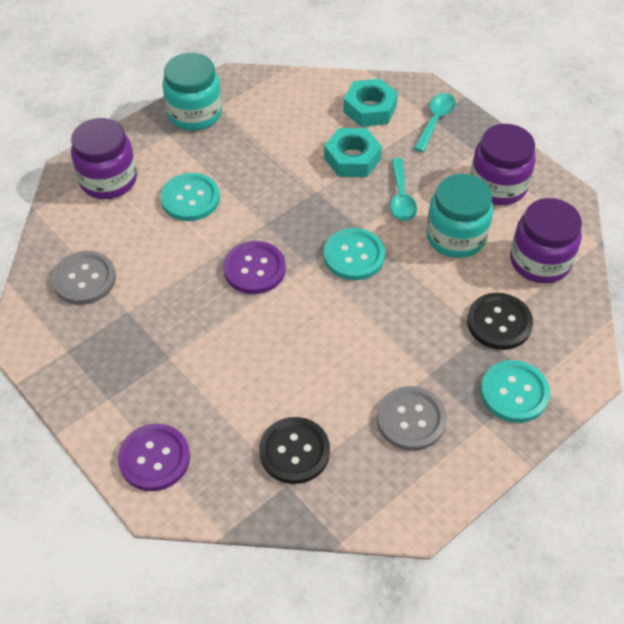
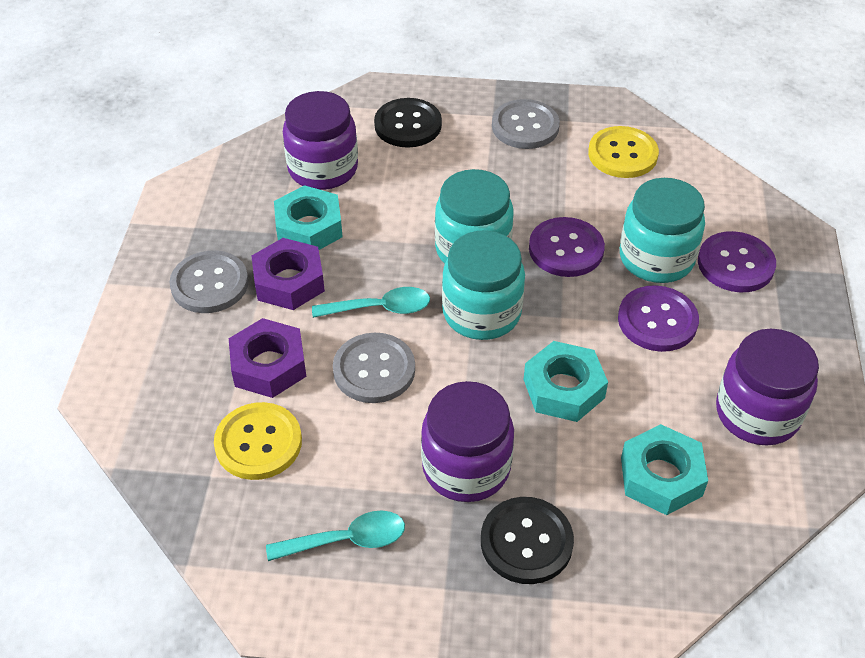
grey button: 2 -> 3
purple button: 2 -> 3
purple nut: 0 -> 2
turquoise button: 3 -> 0
turquoise jar: 2 -> 3
turquoise nut: 2 -> 3
yellow button: 0 -> 2

